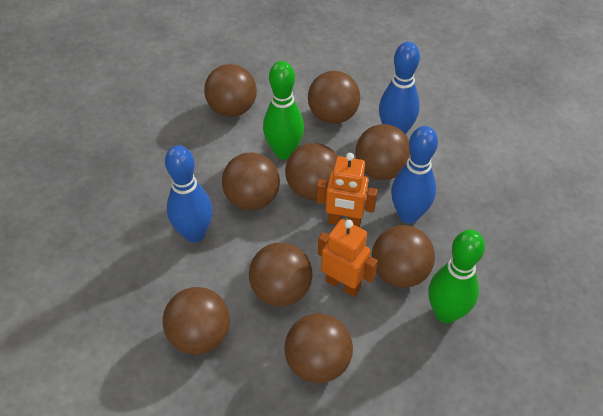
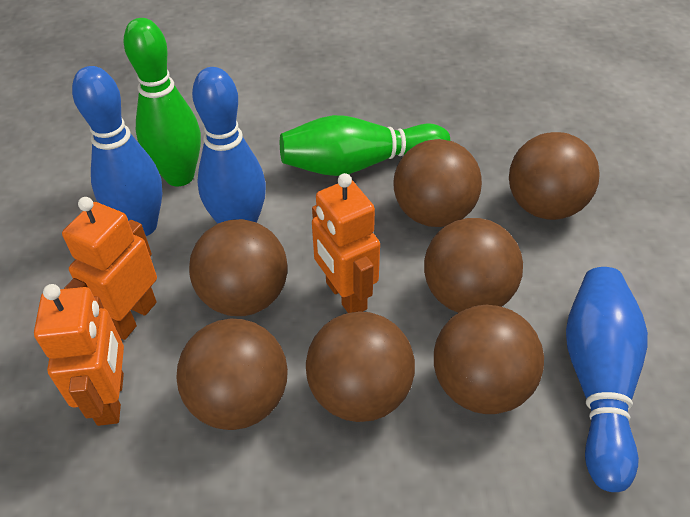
brown ball: 9 -> 7
orange robot: 2 -> 3

